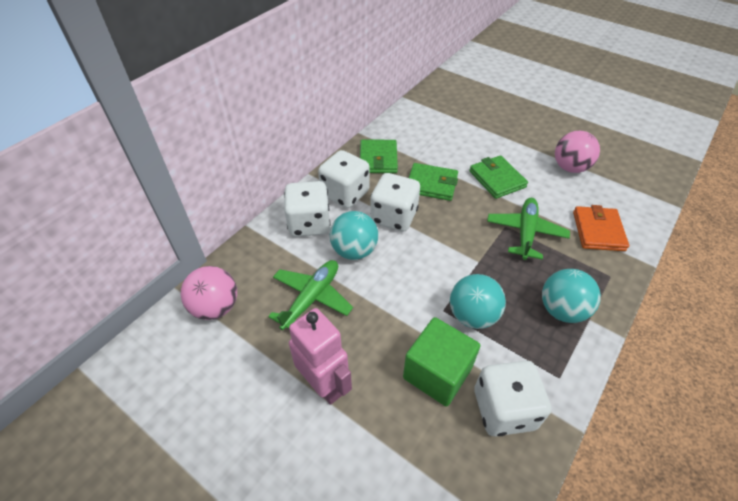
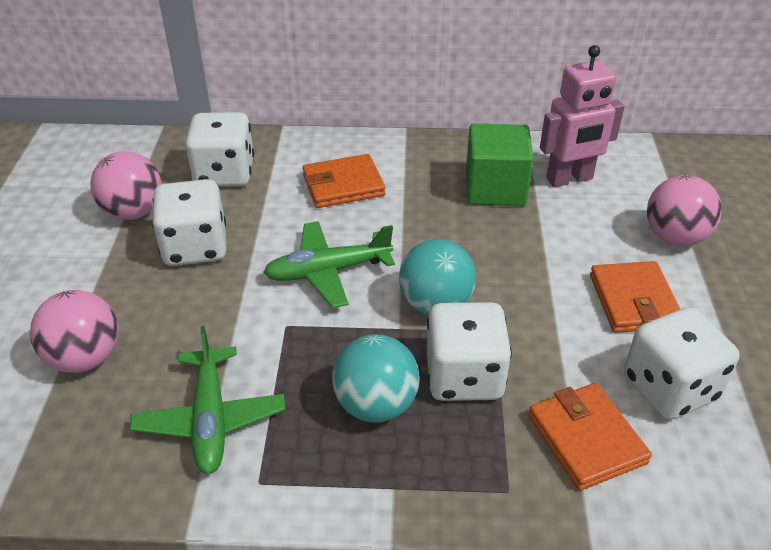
green wallet: 3 -> 0
orange wallet: 1 -> 3
pink ball: 2 -> 3
turquoise ball: 3 -> 2

